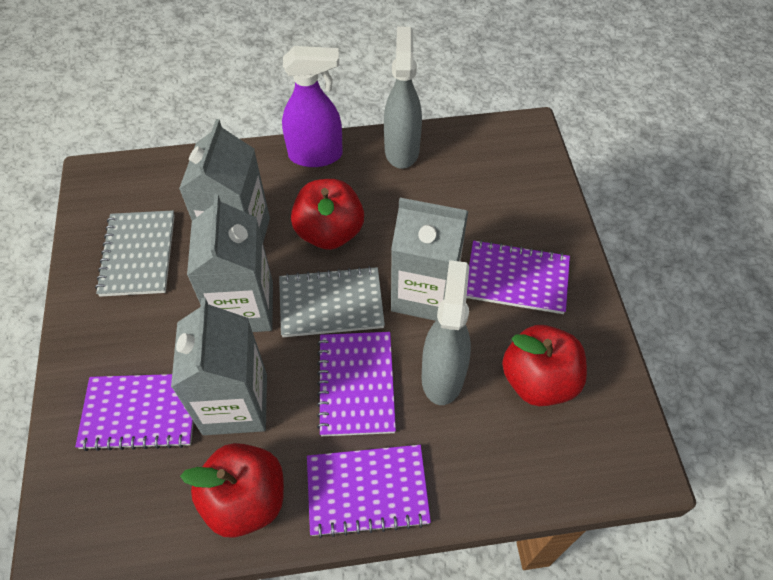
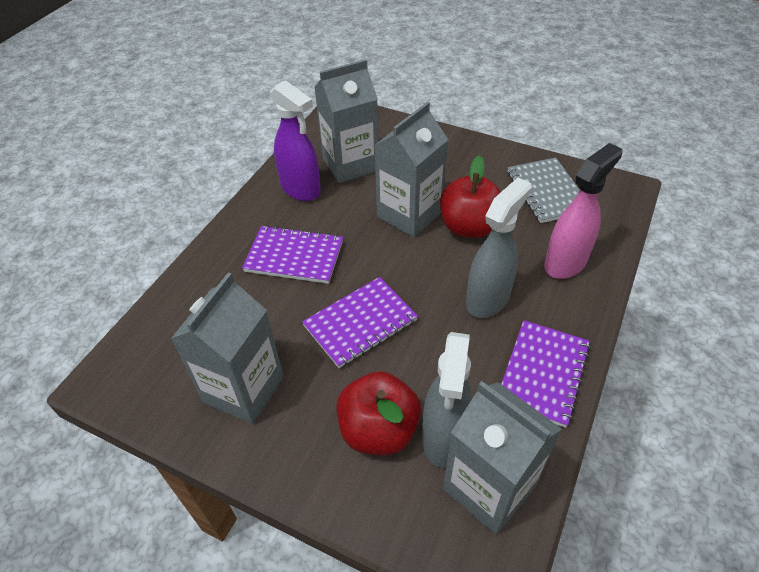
grey notebook: 2 -> 1
pink spray bottle: 0 -> 1
purple notebook: 4 -> 3
red apple: 3 -> 2

